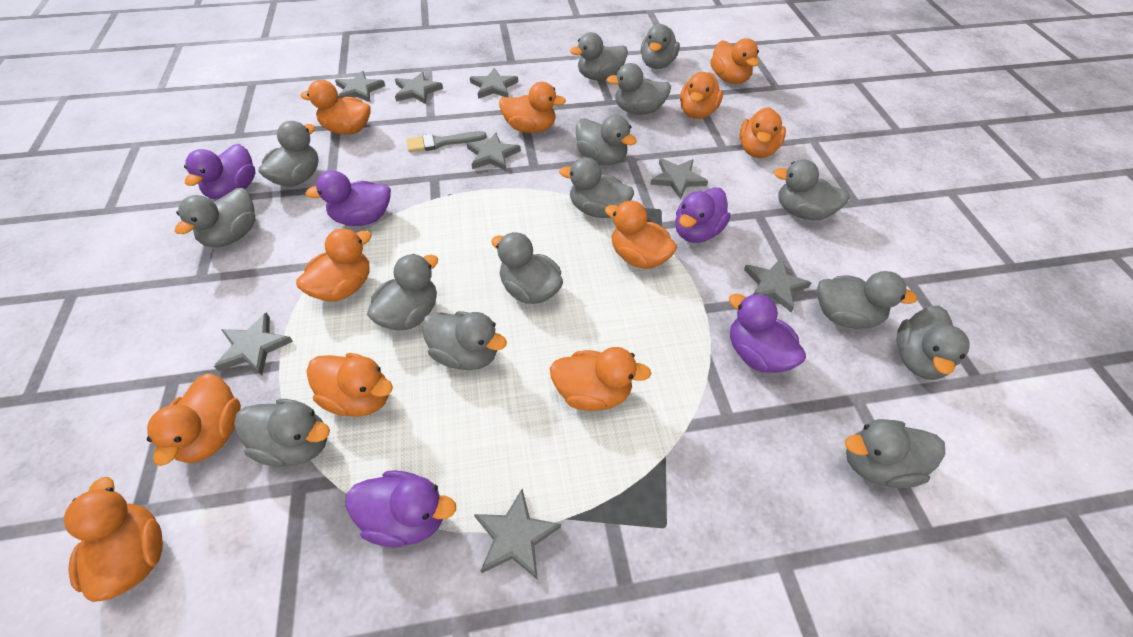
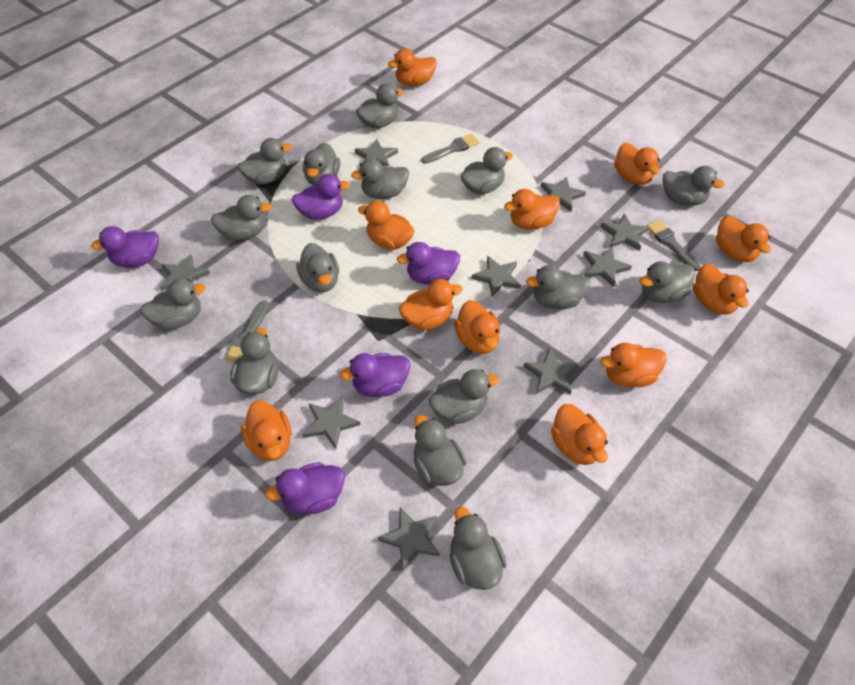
grey brush: 1 -> 3
grey star: 8 -> 9

